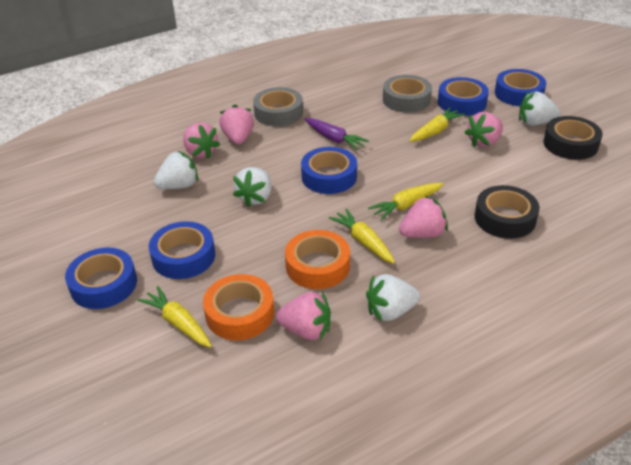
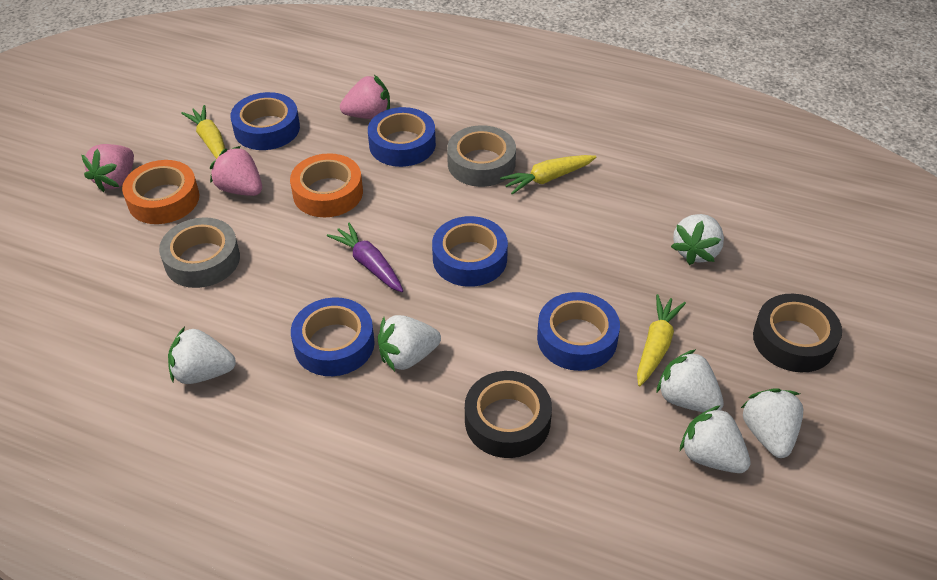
pink strawberry: 5 -> 3
white strawberry: 4 -> 6
yellow carrot: 4 -> 3

